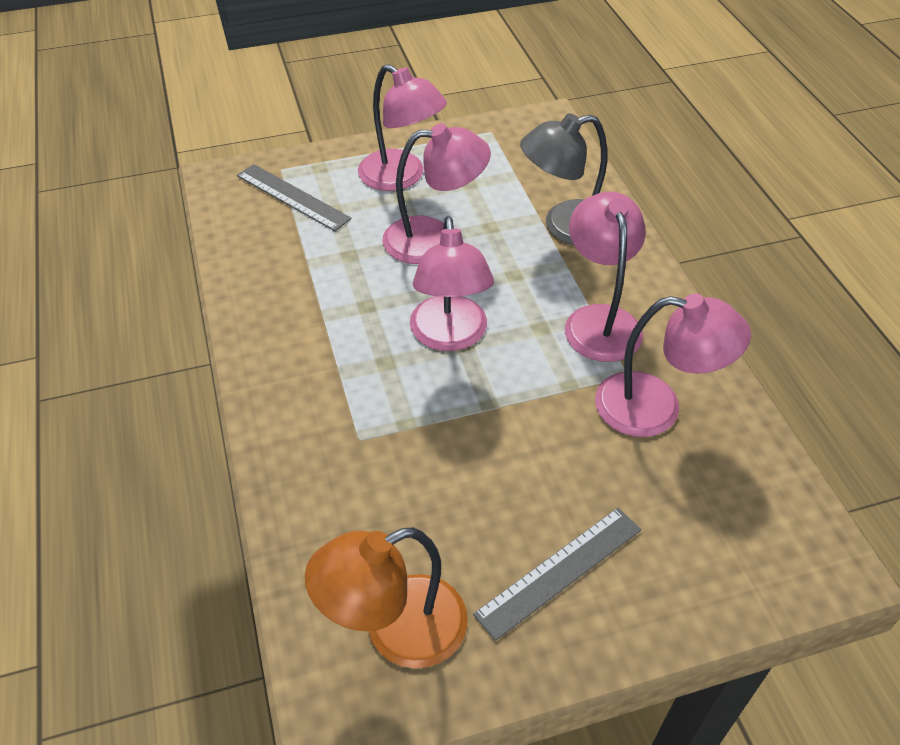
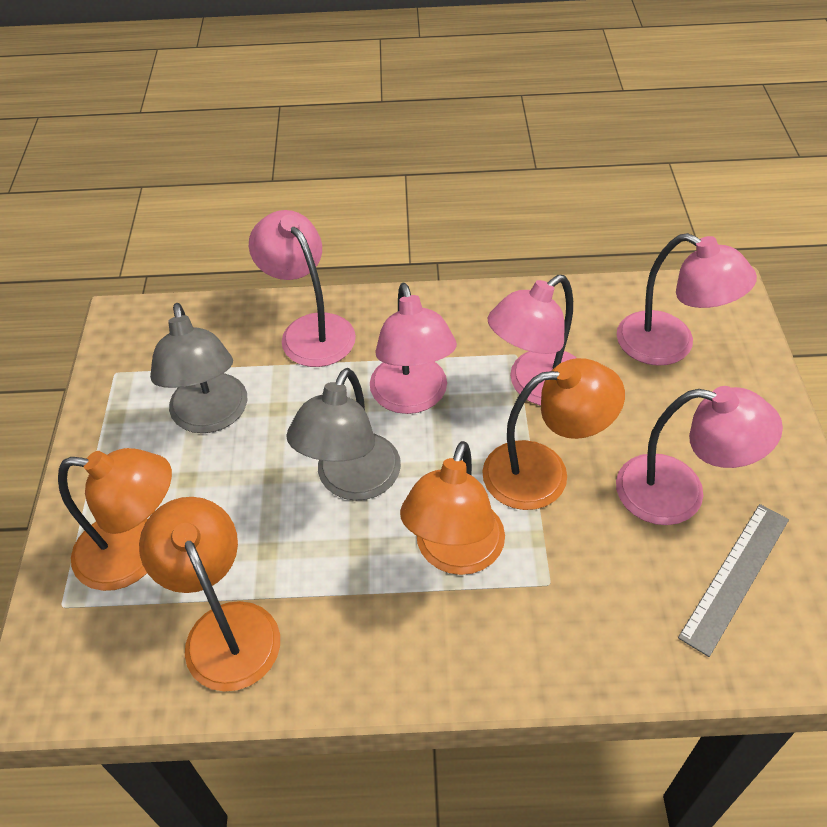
grey lamp: 1 -> 2
grey ruler: 2 -> 1
orange lamp: 1 -> 4

